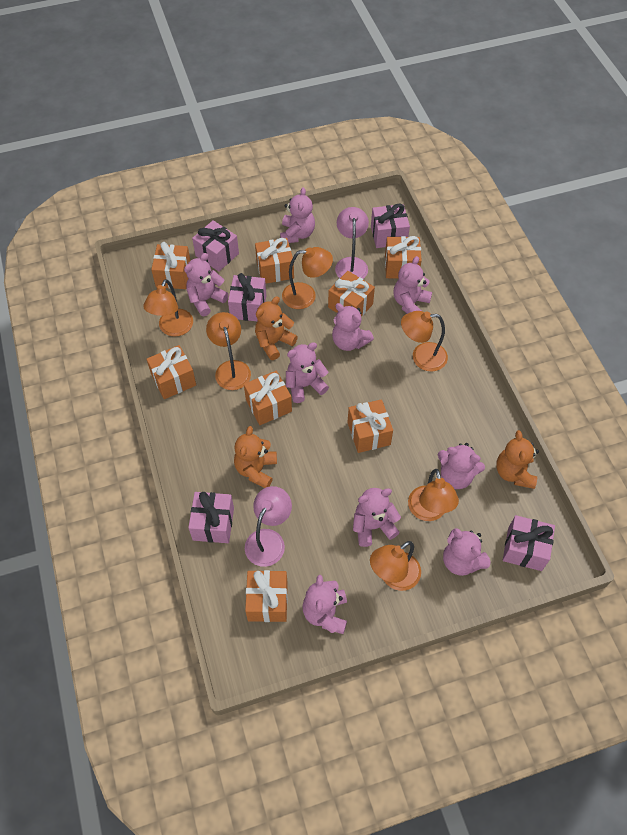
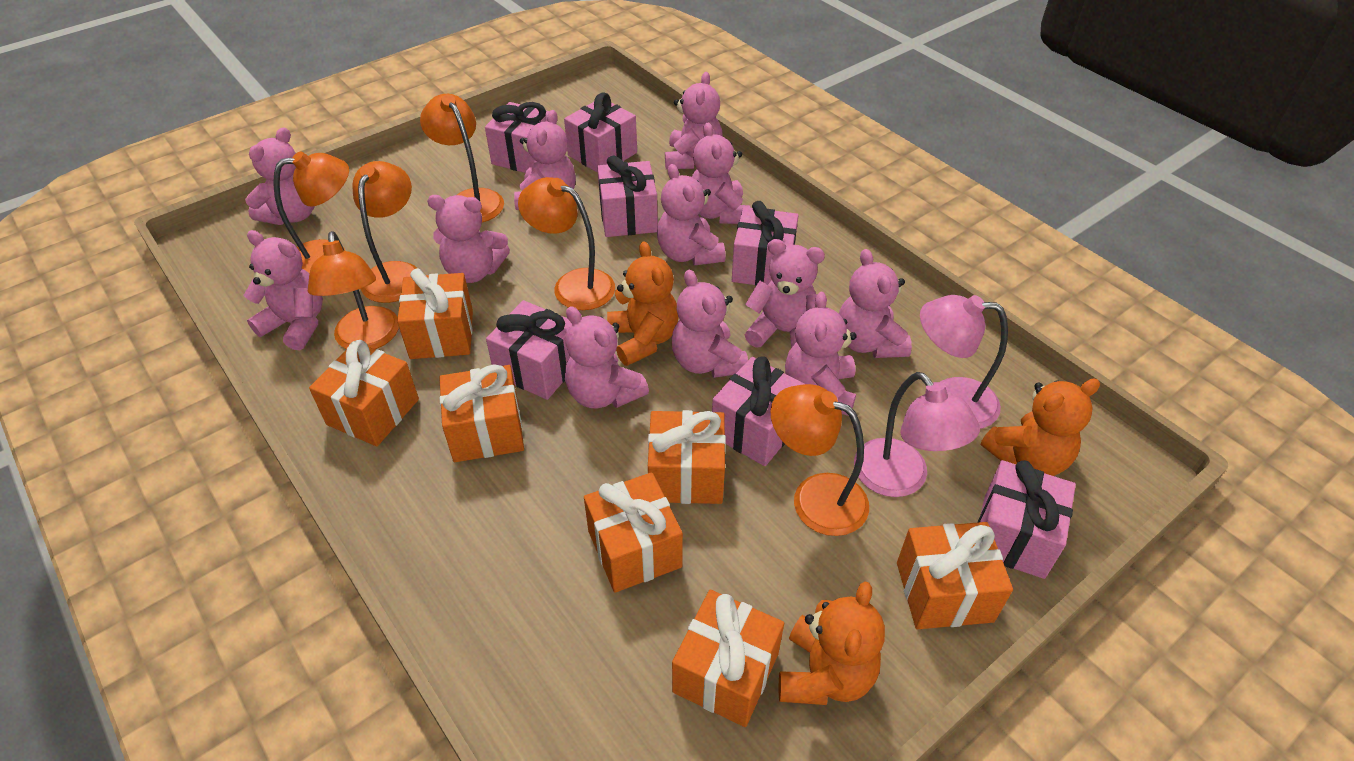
orange gift: 8 -> 7
pink gift: 5 -> 7
pink teddy bear: 9 -> 12

